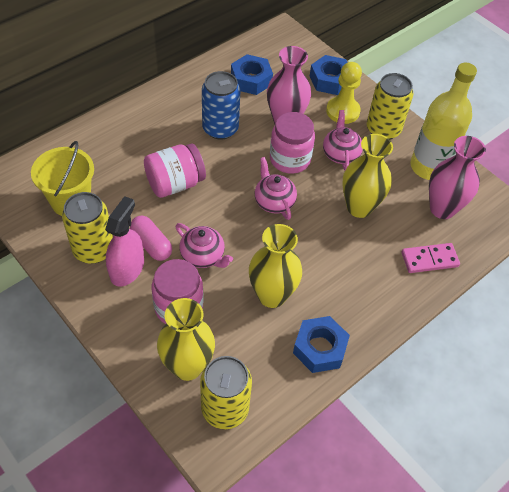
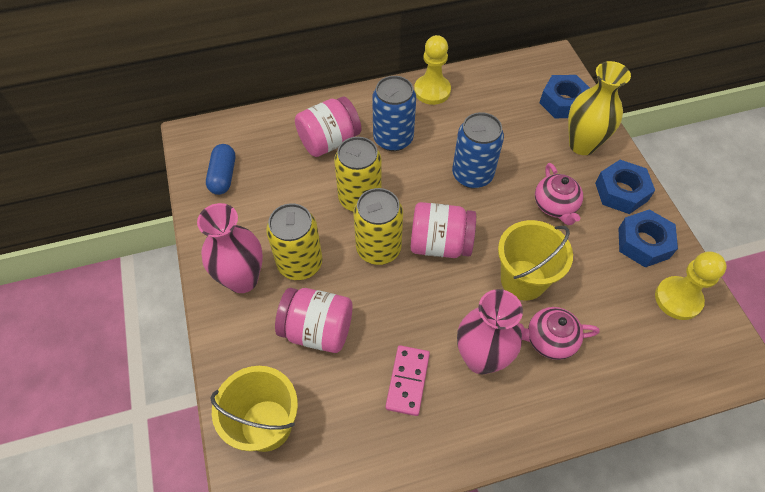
blue can: 1 -> 2
blue capsule: 0 -> 1
pink capsule: 1 -> 0
pink spray bottle: 1 -> 0
pink teapot: 3 -> 2
yellow bottle: 1 -> 0
yellow bucket: 1 -> 2
yellow pawn: 1 -> 2
yellow vase: 3 -> 1

